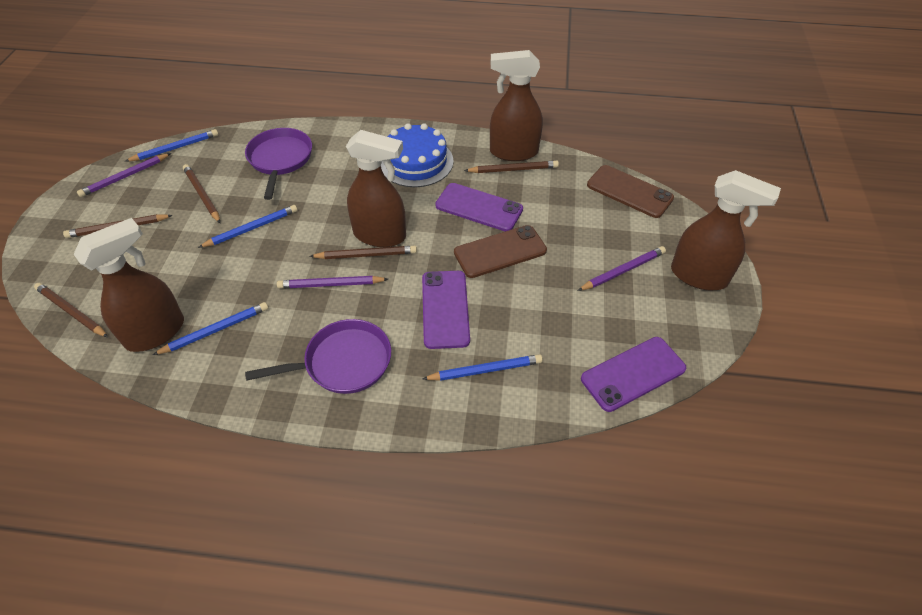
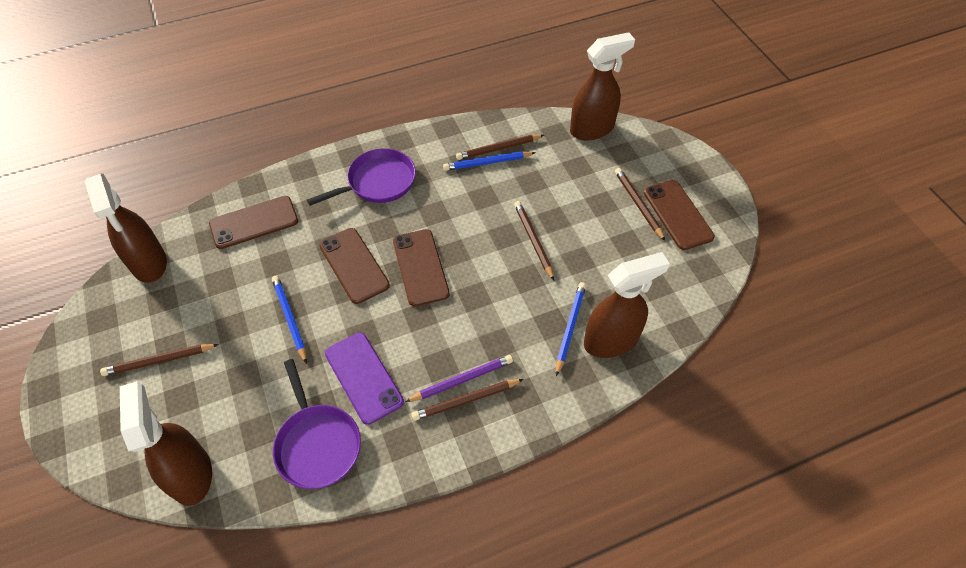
blue cake: 1 -> 0
blue pencil: 4 -> 3
brown phone: 2 -> 4
purple pencil: 3 -> 1
purple phone: 3 -> 1

